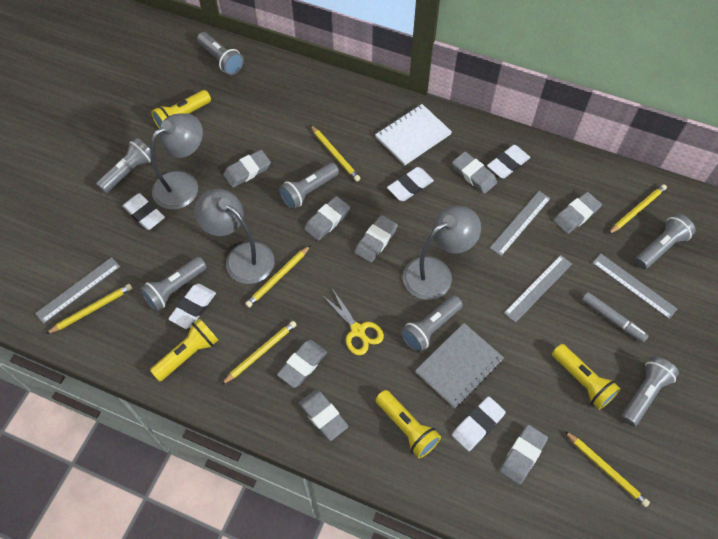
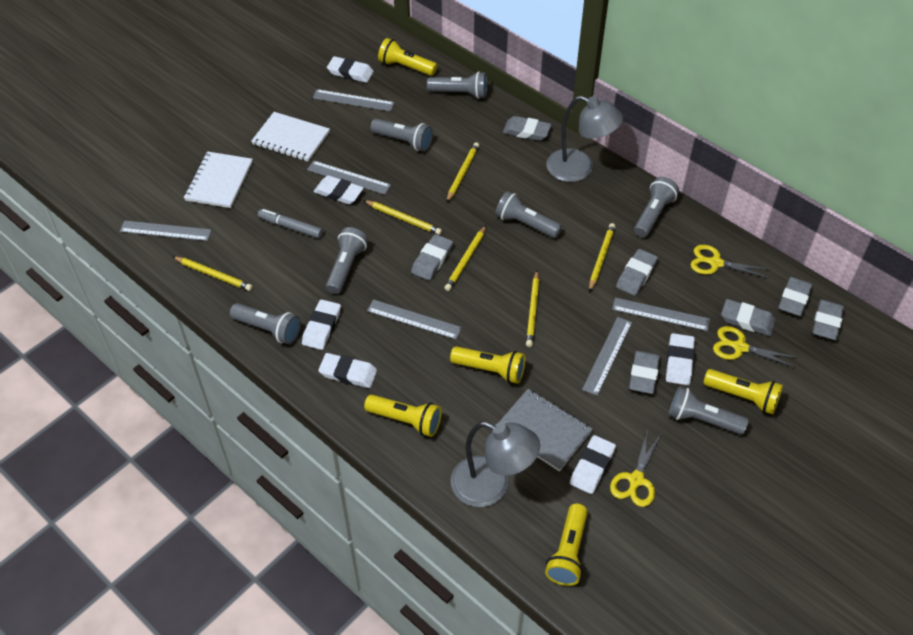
grey eraser: 8 -> 7
grey lamp: 3 -> 2
grey ruler: 4 -> 6
white eraser: 5 -> 6
white notebook: 1 -> 2
yellow flashlight: 4 -> 5
yellow scissors: 1 -> 3

